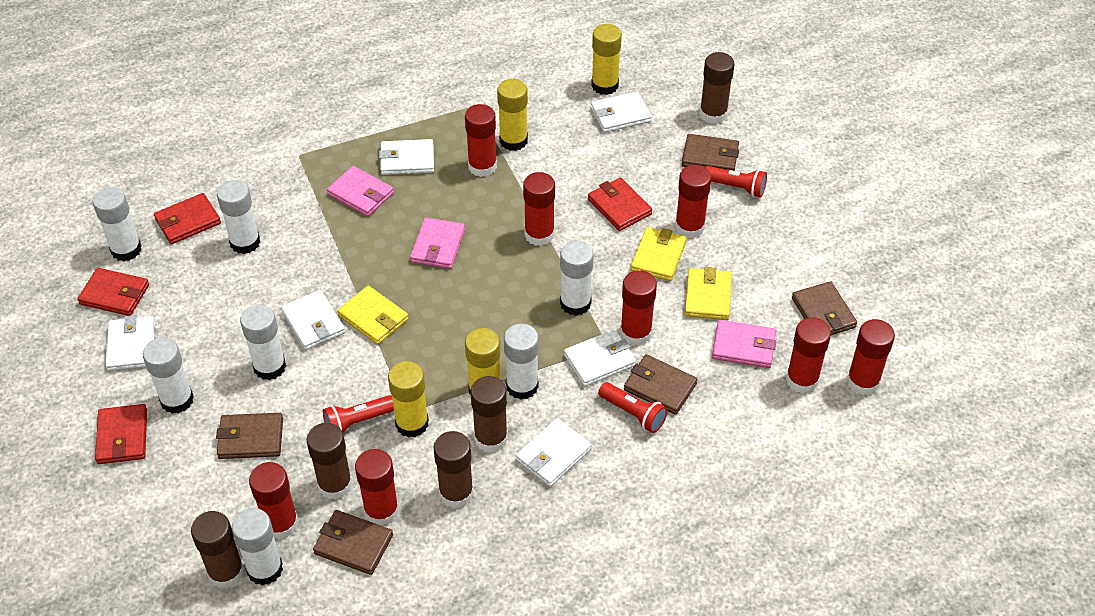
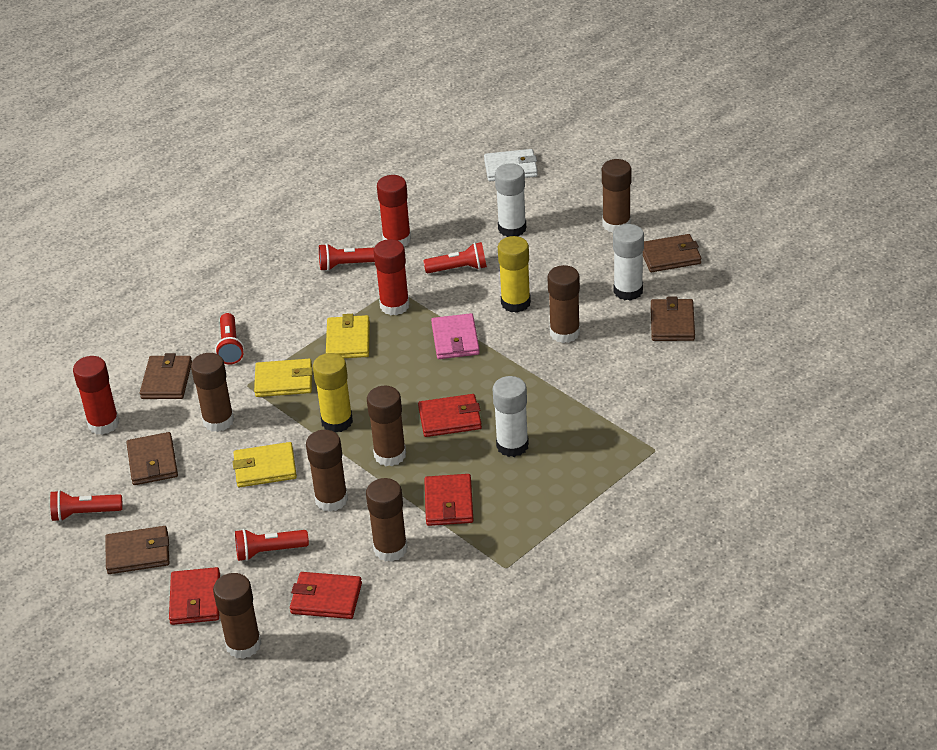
brown glue stick: 5 -> 7
pink wallet: 3 -> 1
red flashlight: 3 -> 5
red glue stick: 8 -> 3
white glue stick: 7 -> 3
white wallet: 6 -> 1
yellow glue stick: 4 -> 2

